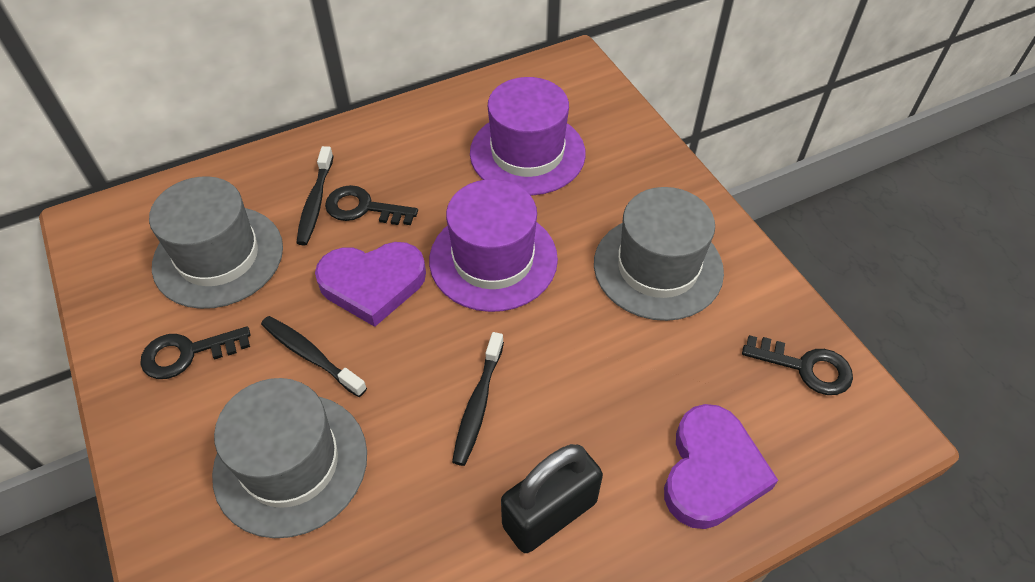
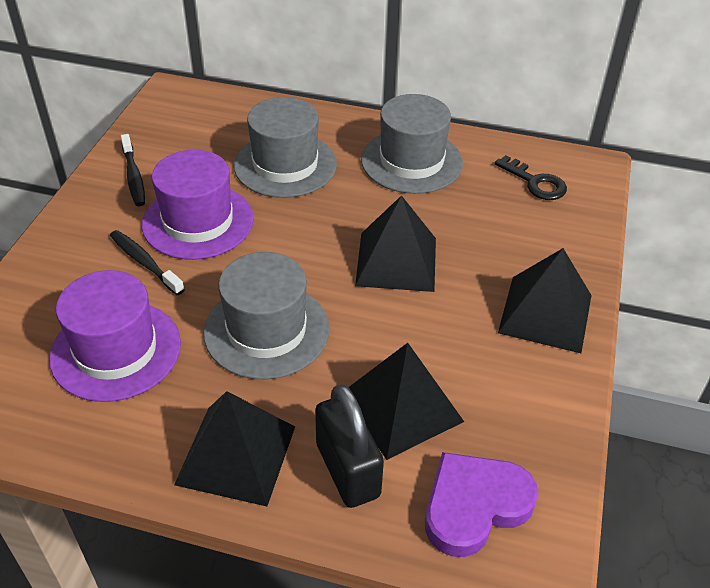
black key: 3 -> 1
black pyramid: 0 -> 4
black toothbrush: 3 -> 2
purple heart: 2 -> 1

